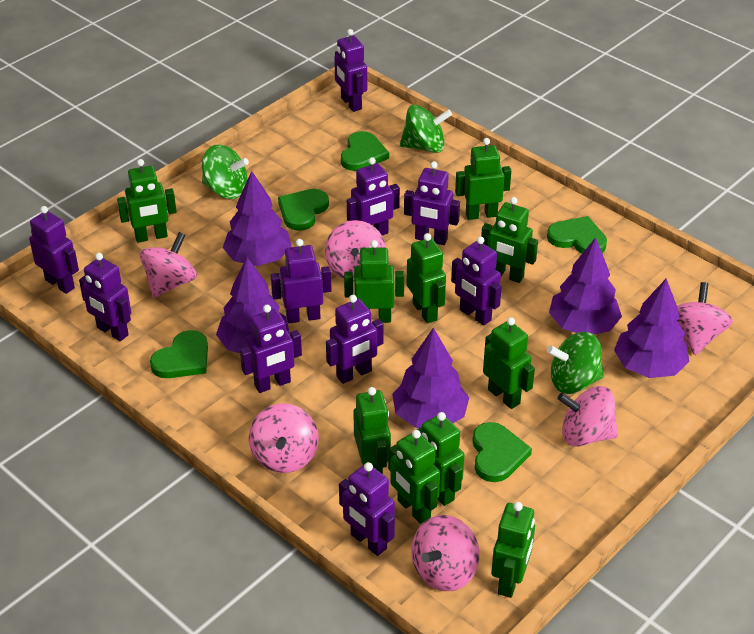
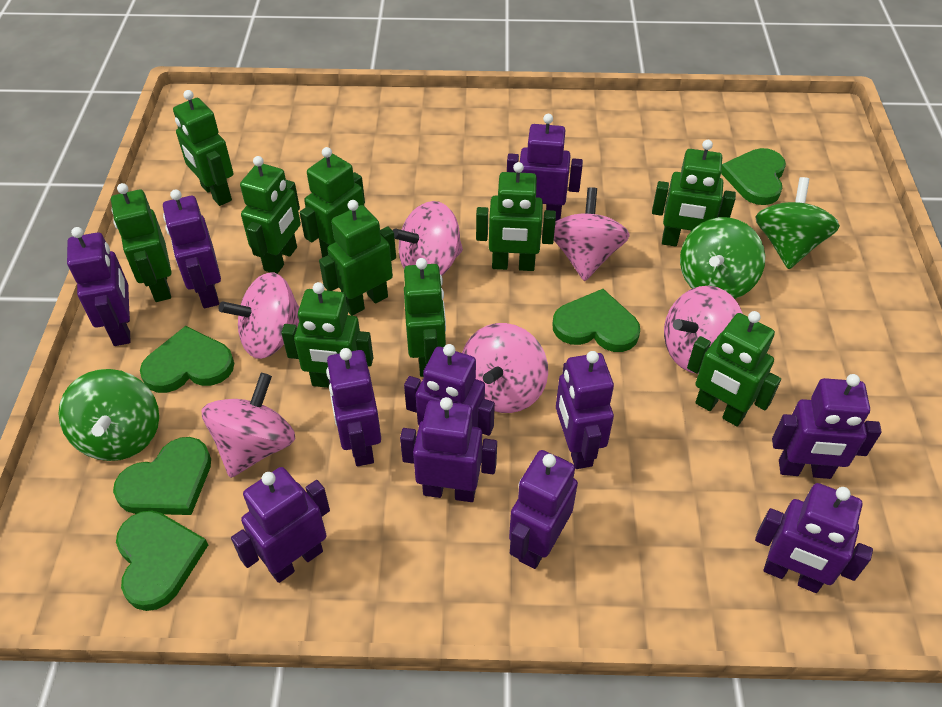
purple robot: 10 -> 11
purple tree: 5 -> 0

